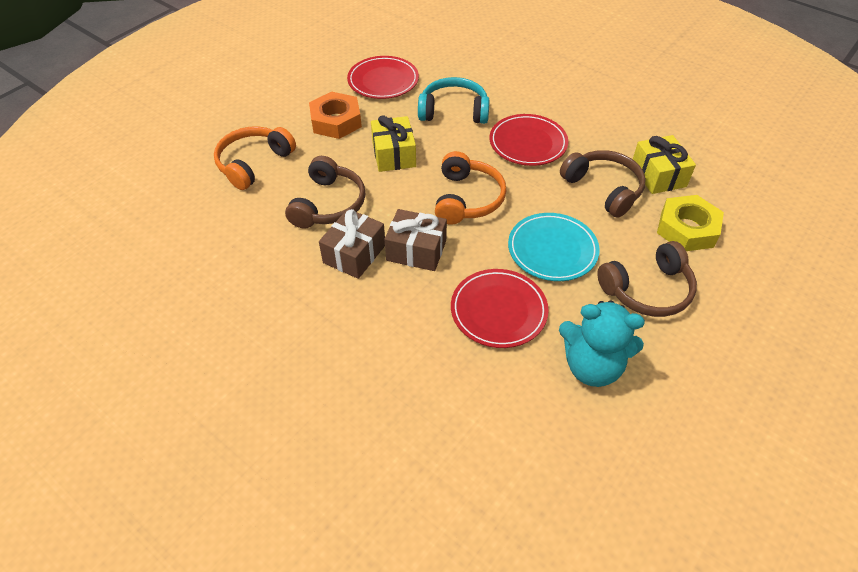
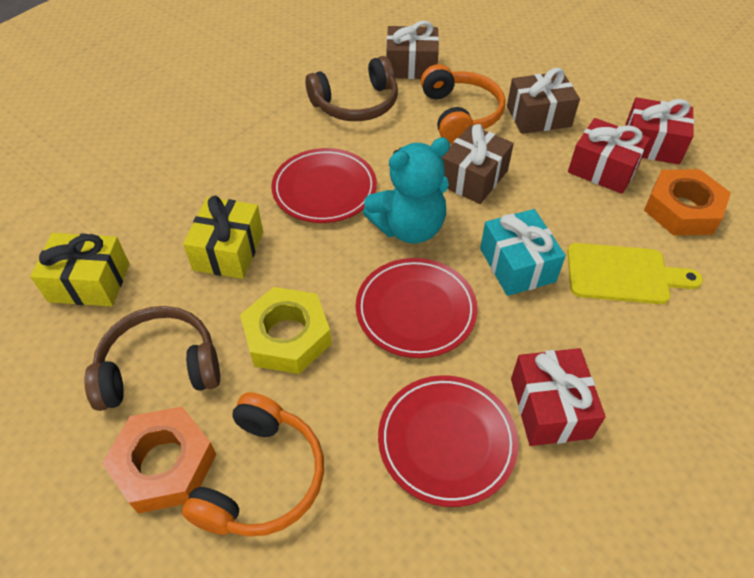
brown gift: 2 -> 3
brown headphones: 3 -> 2
orange nut: 1 -> 2
red gift: 0 -> 3
turquoise gift: 0 -> 1
turquoise headphones: 1 -> 0
turquoise plate: 1 -> 0
yellow cutting board: 0 -> 1

